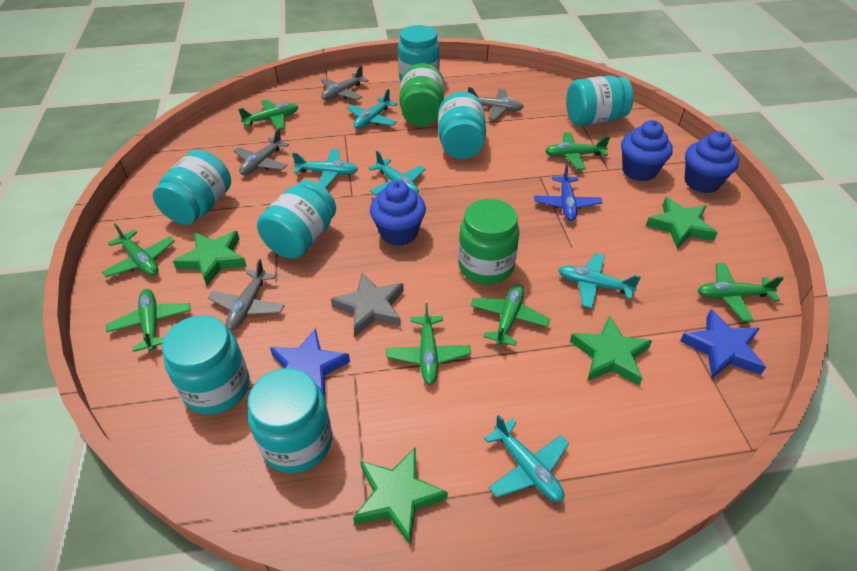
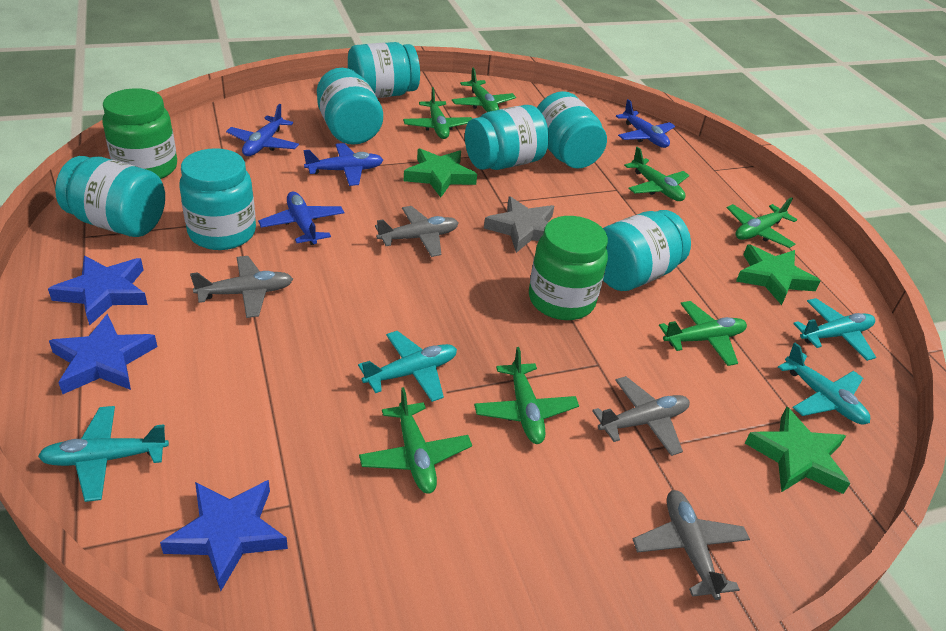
blue cupcake: 3 -> 0
blue plane: 1 -> 4
blue star: 2 -> 3
green star: 4 -> 3
turquoise plane: 5 -> 4

